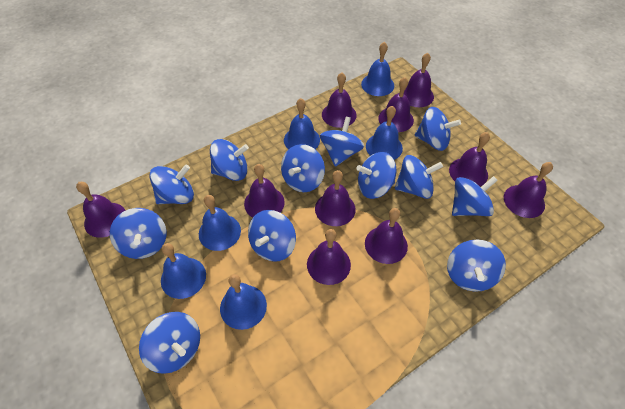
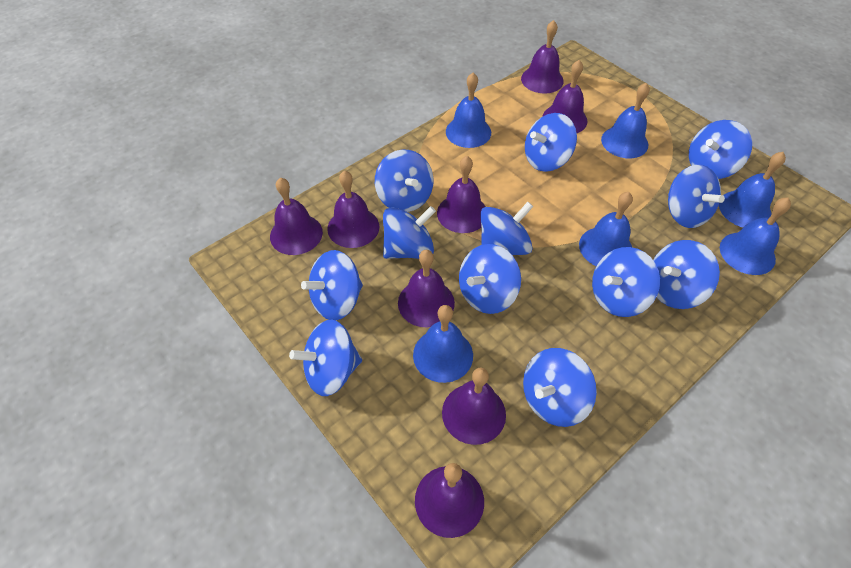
purple bell: 10 -> 8

